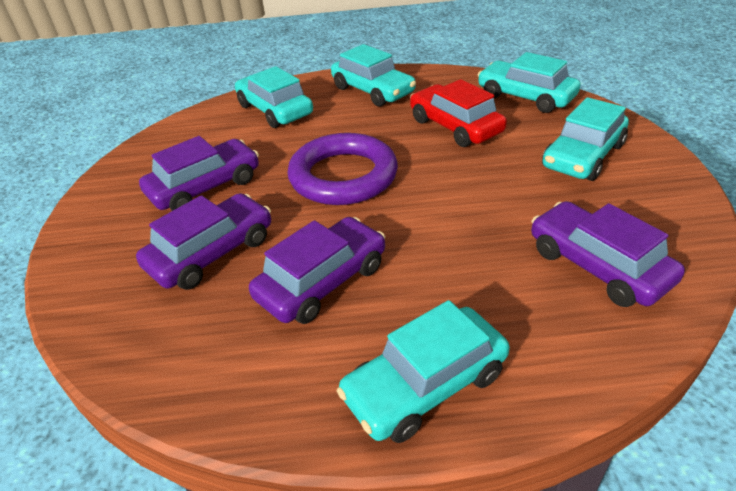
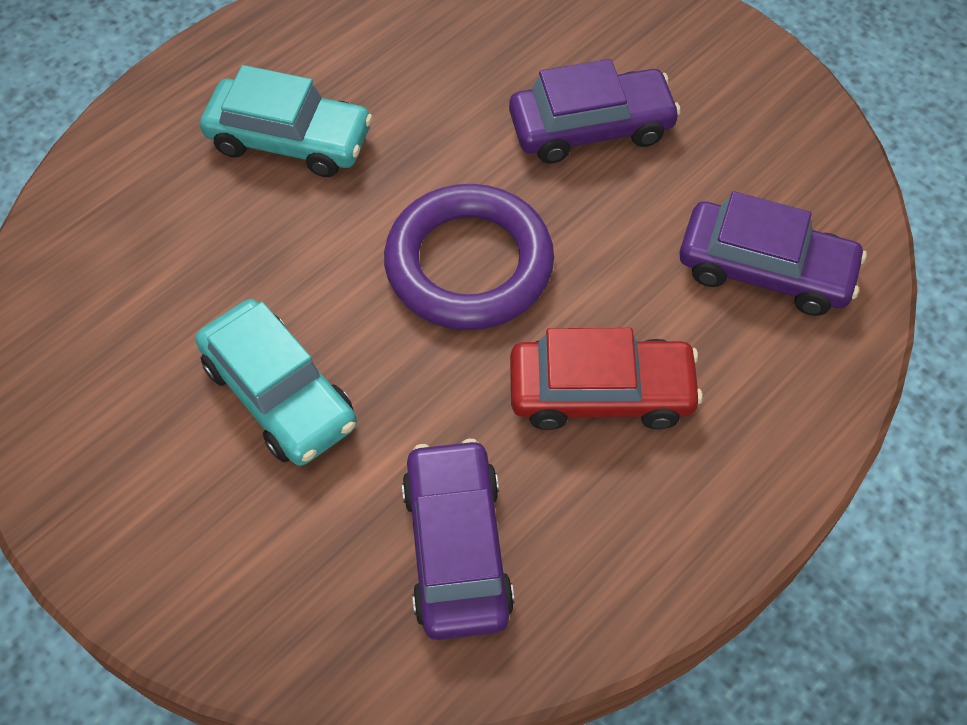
purple car: 4 -> 3
turquoise car: 5 -> 2

